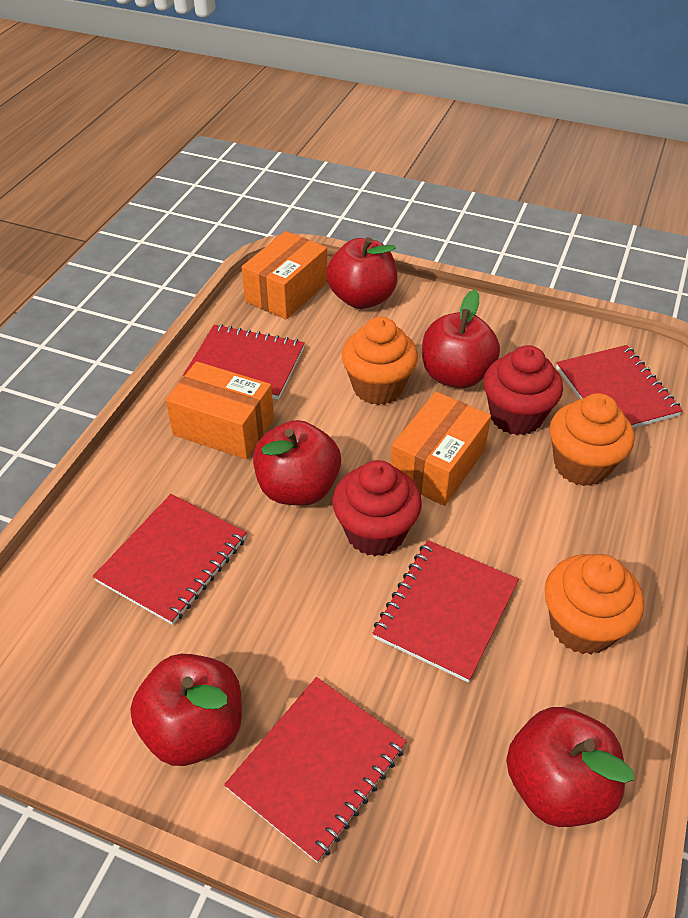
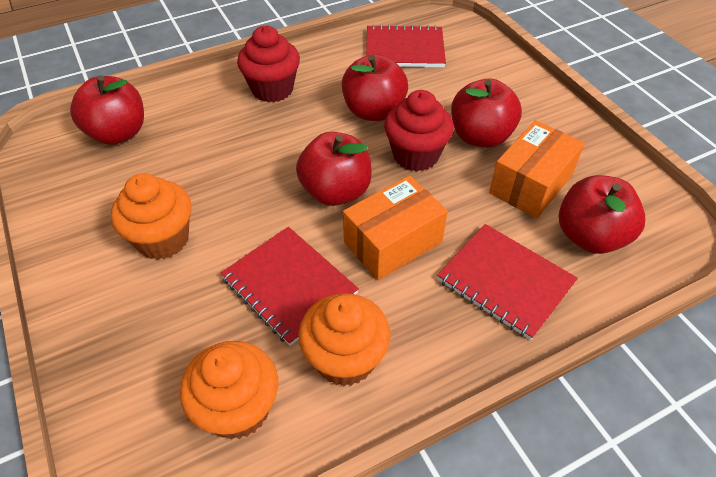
orange box: 3 -> 2
red notebook: 5 -> 3

